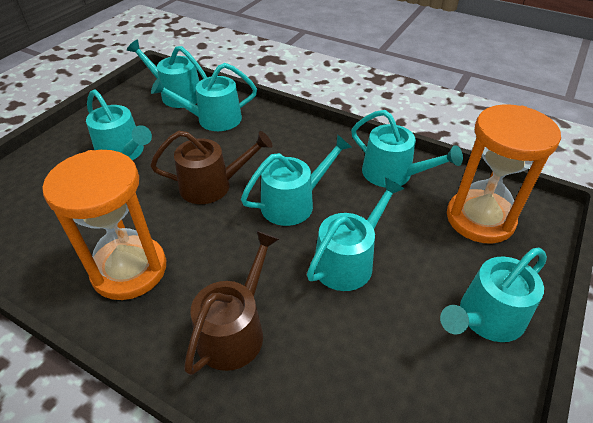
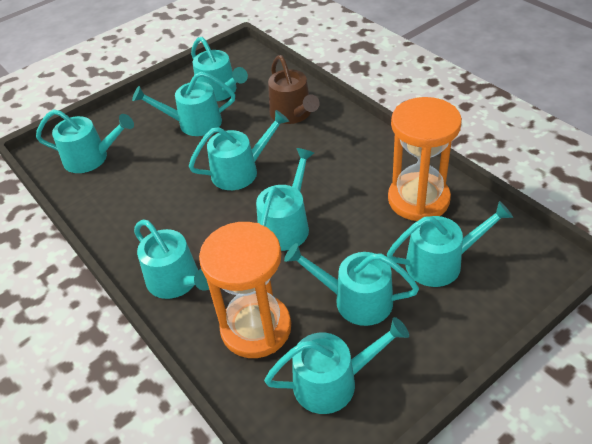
brown watering can: 2 -> 1
turquoise watering can: 7 -> 9

